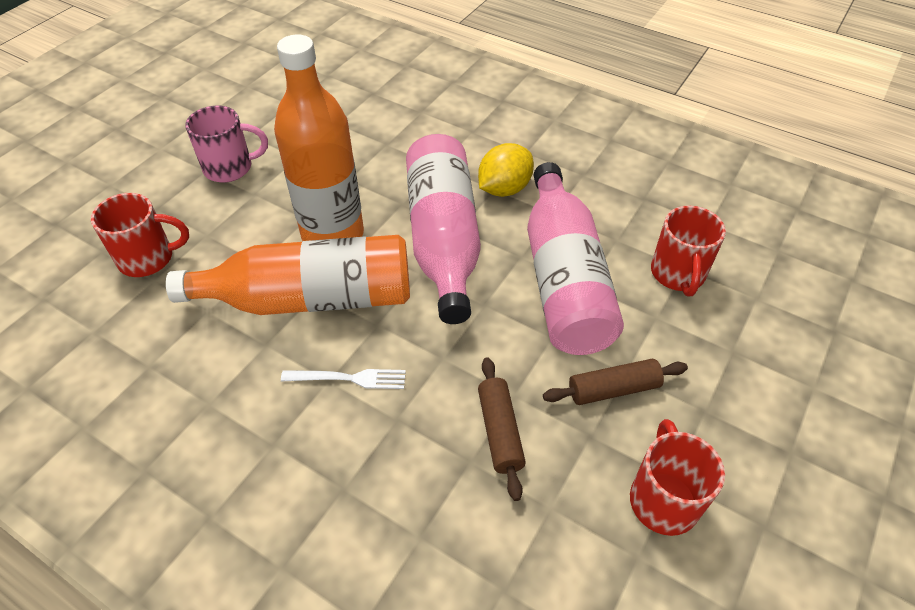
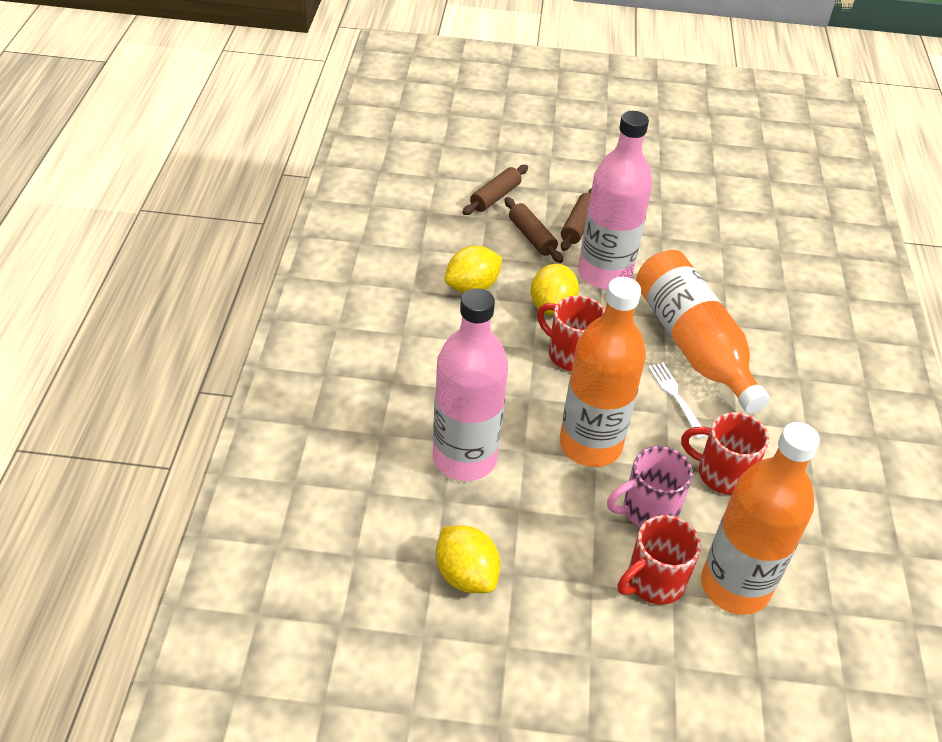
brown rolling pin: 2 -> 3
orange bottle: 2 -> 3
yellow lemon: 1 -> 3

